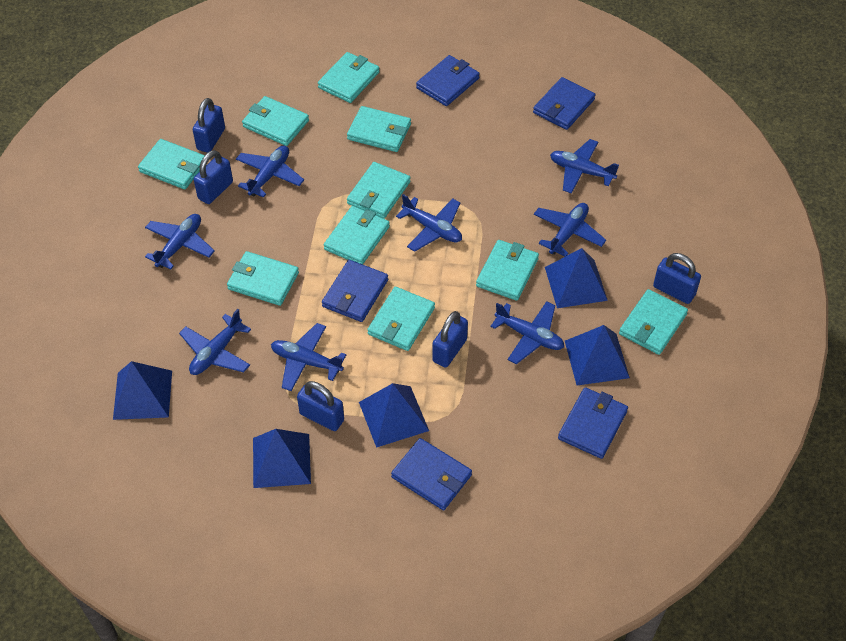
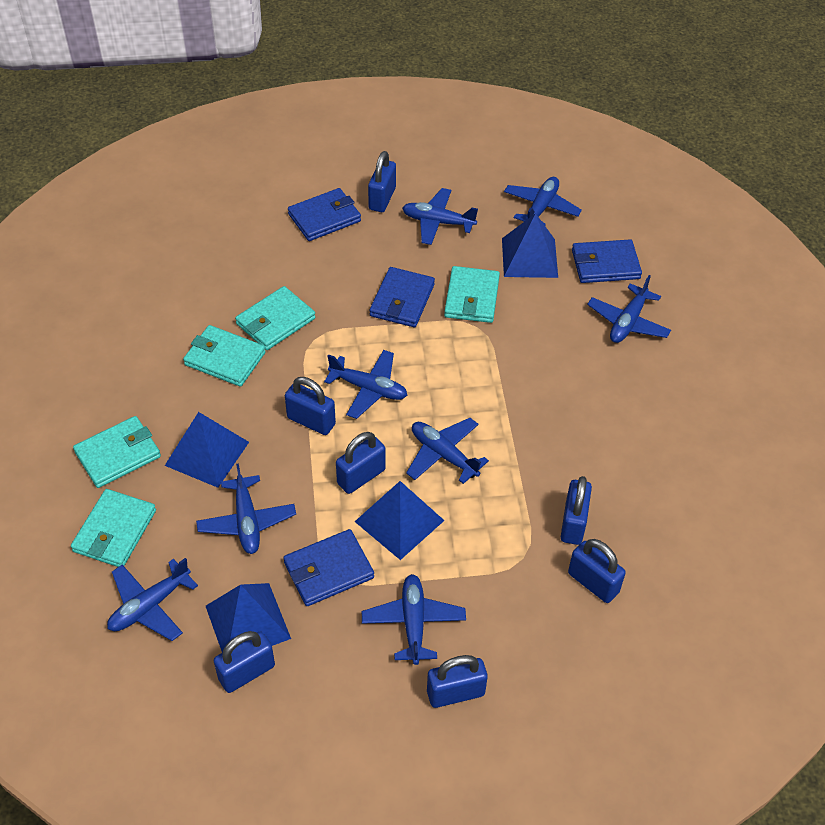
blue padlock: 5 -> 7
blue pyramid: 5 -> 4
blue wallet: 5 -> 4
turquoise wallet: 10 -> 5

